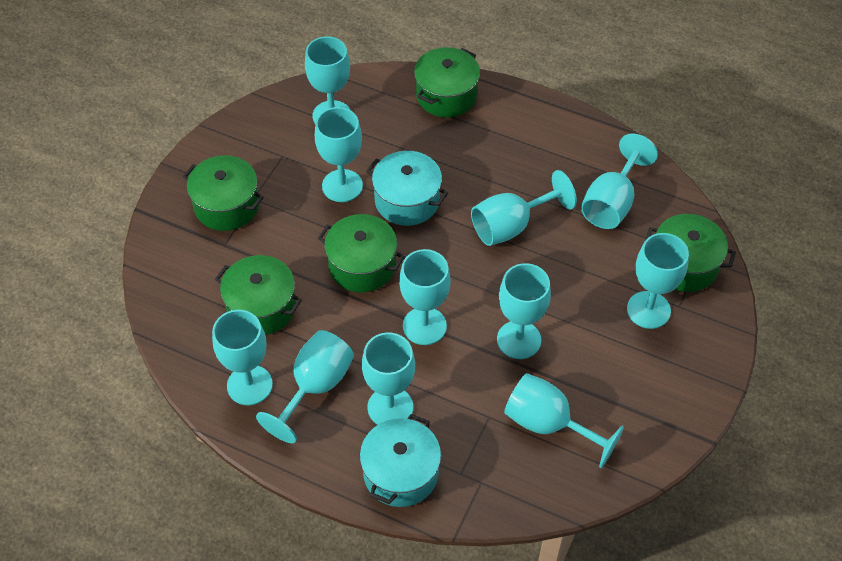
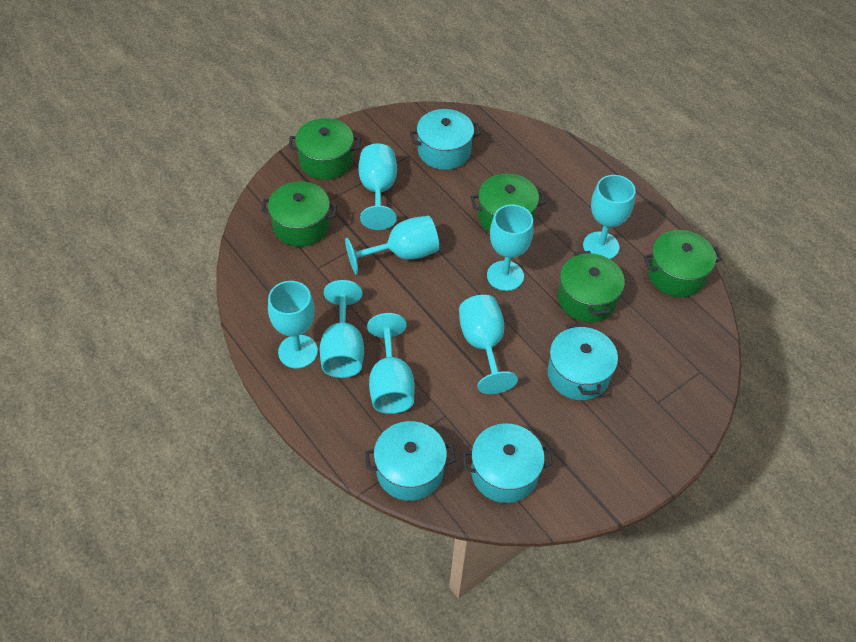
turquoise goblet: 11 -> 8
turquoise pot: 2 -> 4

